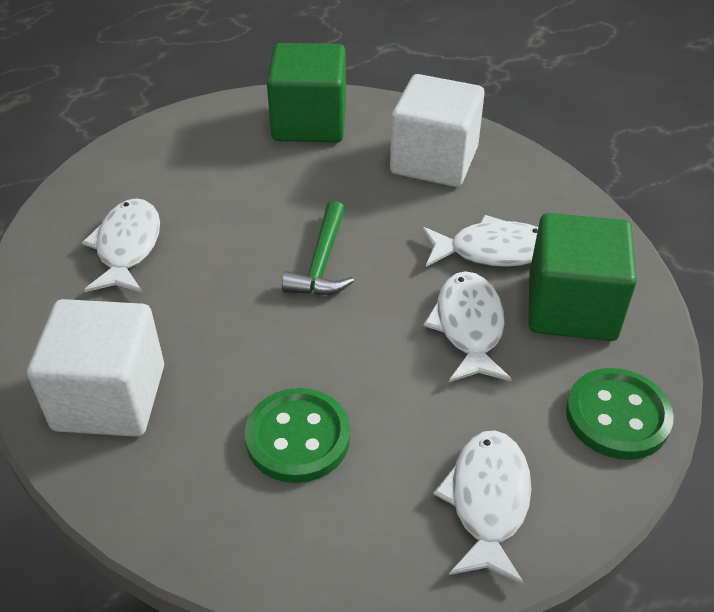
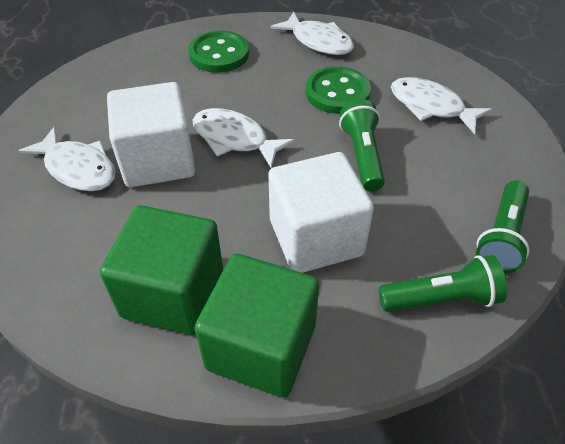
green flashlight: 0 -> 3
green hammer: 1 -> 0

